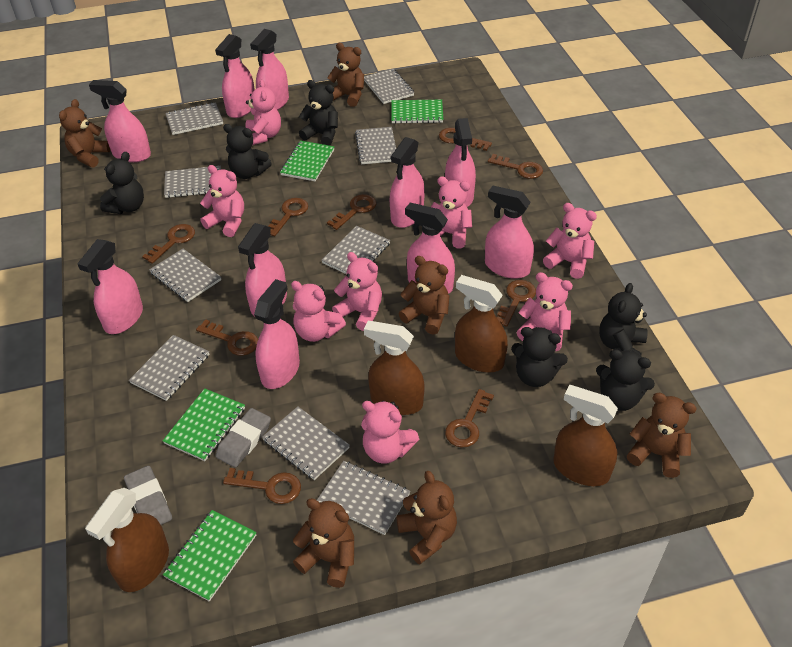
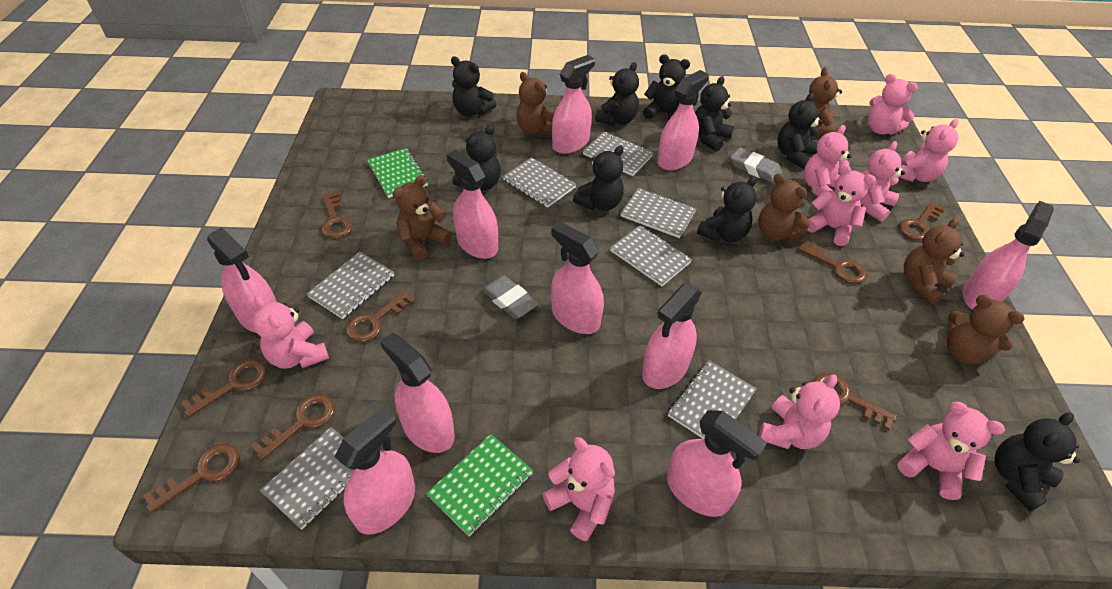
black teddy bear: 6 -> 9
brown key: 9 -> 8
brown spray bottle: 4 -> 0
green notebook: 4 -> 2
grey notebook: 9 -> 7
pink teddy bear: 8 -> 9

